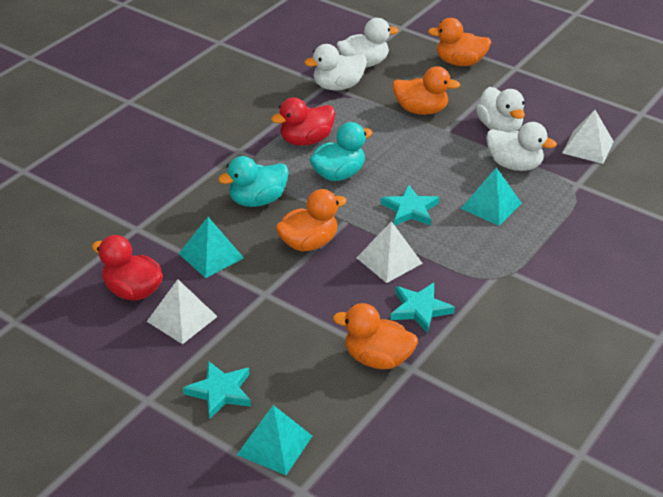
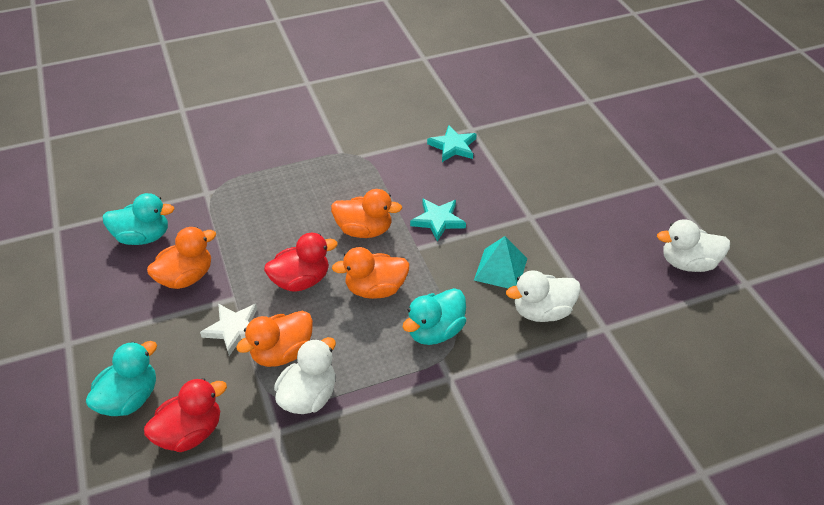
turquoise duck: 2 -> 3
turquoise pyramid: 3 -> 1
turquoise star: 3 -> 2
white duck: 4 -> 3
white pyramid: 3 -> 0
white star: 0 -> 1

